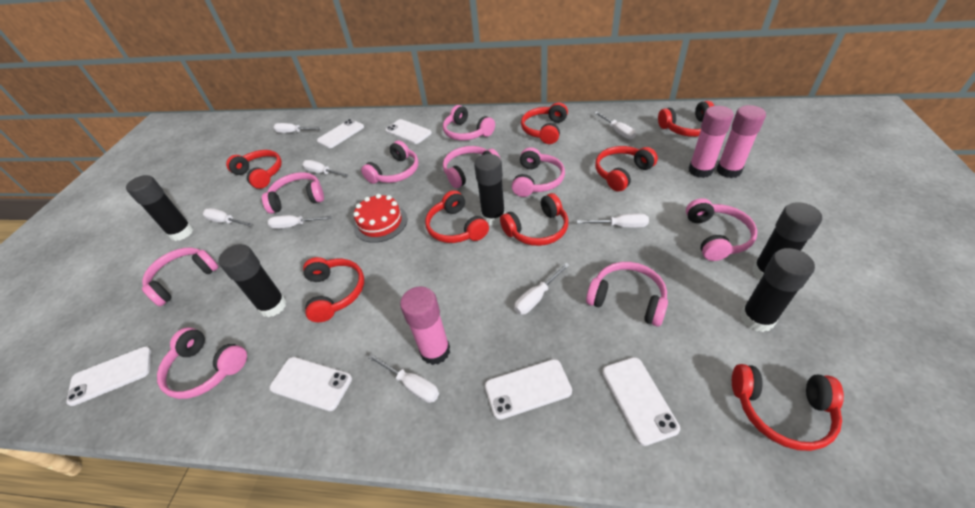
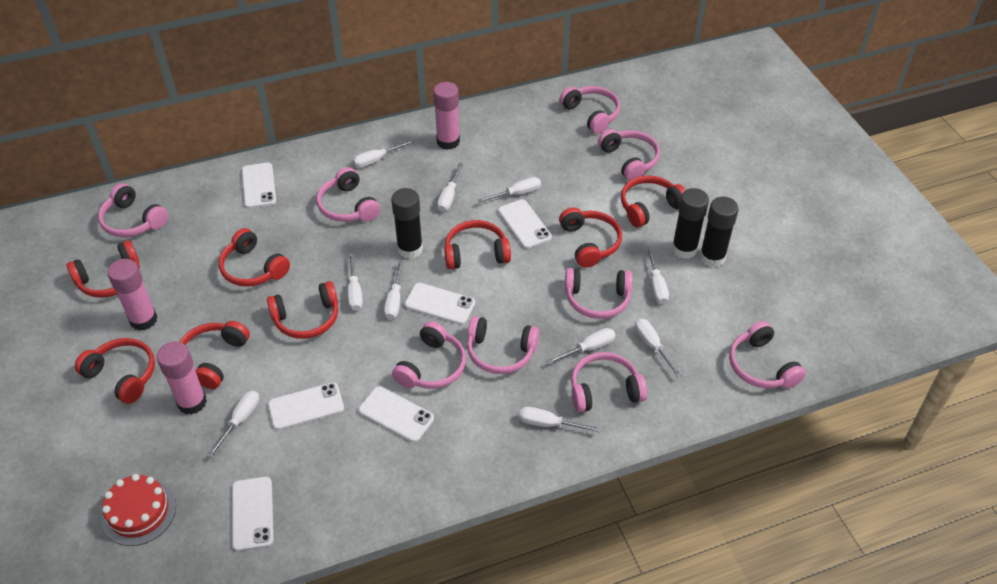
black glue stick: 5 -> 3
white screwdriver: 8 -> 10

